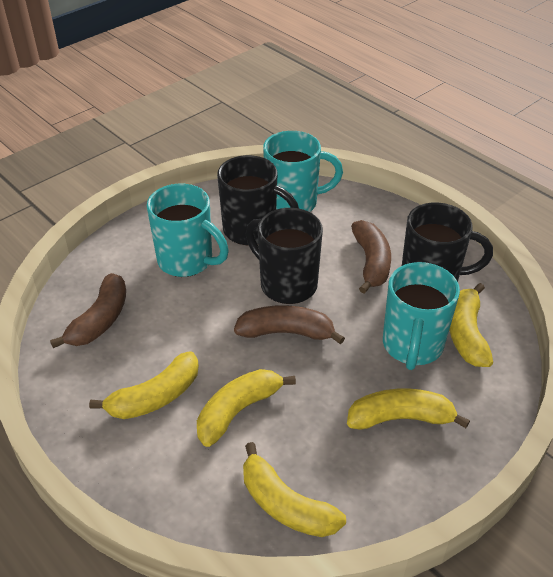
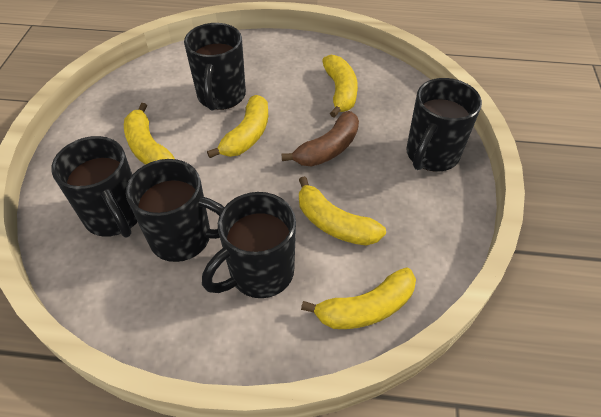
black mug: 3 -> 5
brown banana: 3 -> 1
turquoise mug: 3 -> 0

